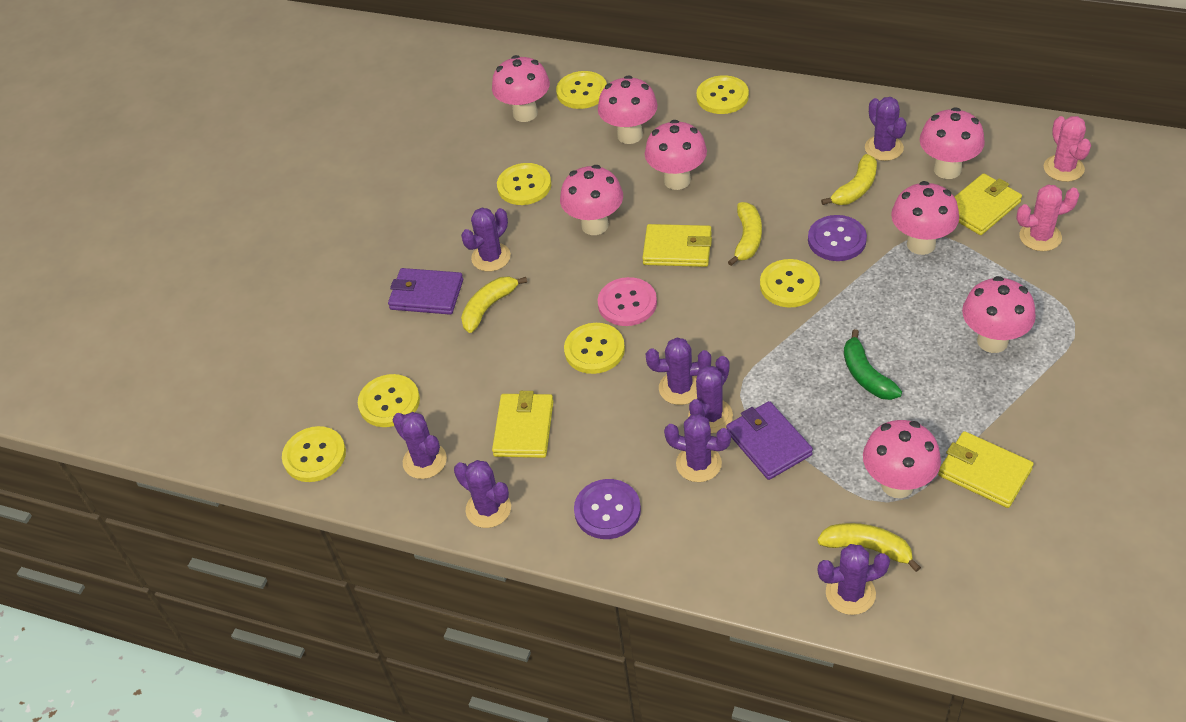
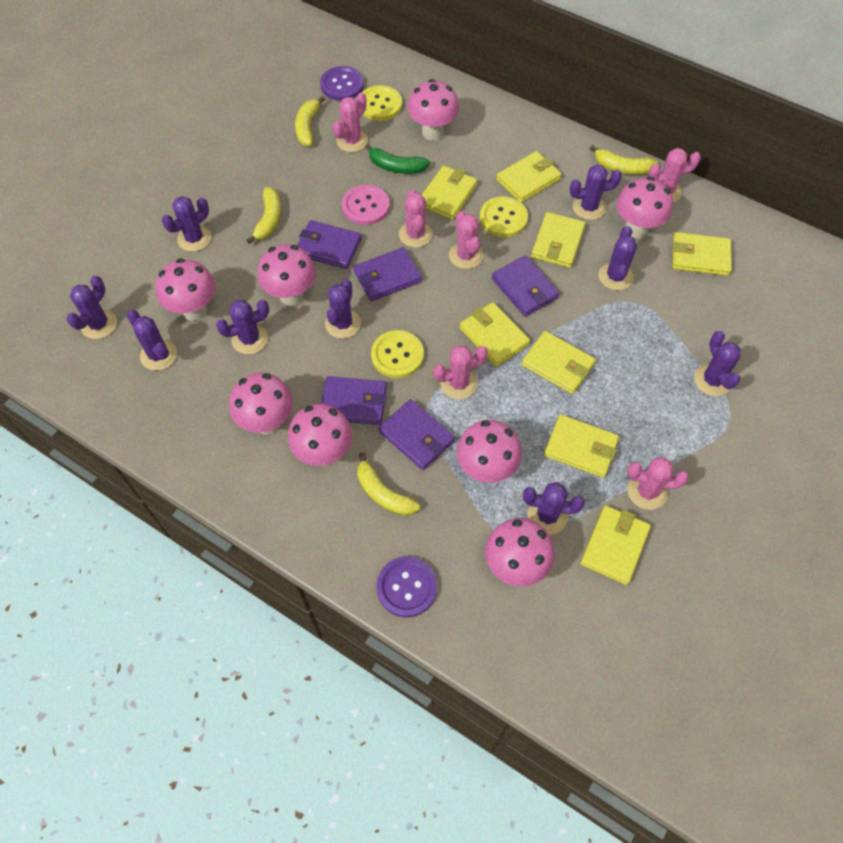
pink cactus: 2 -> 6
purple cactus: 8 -> 9
purple wallet: 2 -> 5
yellow button: 7 -> 3
yellow wallet: 4 -> 8

